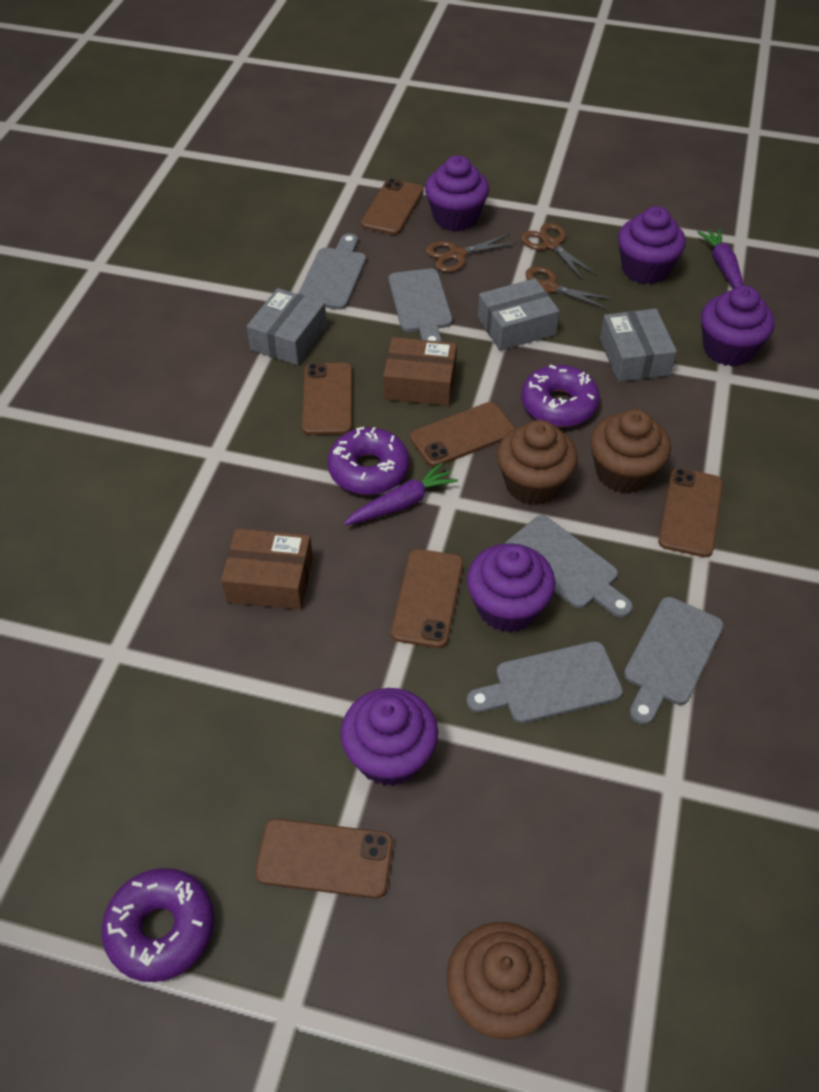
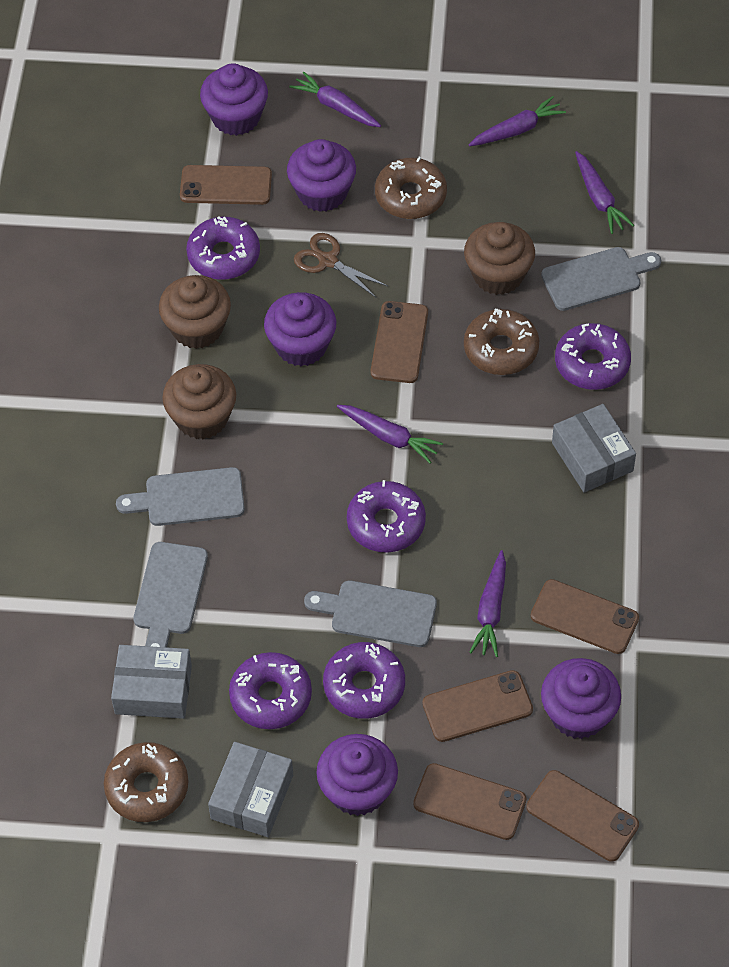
brown box: 2 -> 0
brown donut: 0 -> 3
brown scissors: 3 -> 1
grey cutting board: 5 -> 4
purple carrot: 2 -> 5
purple donut: 3 -> 5

